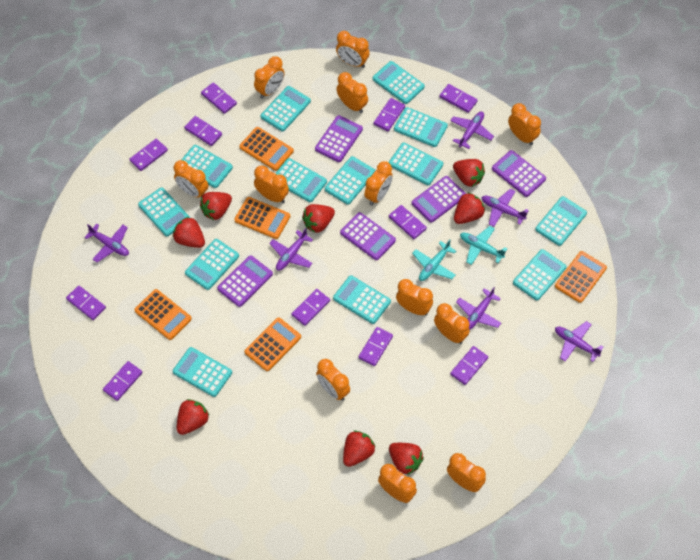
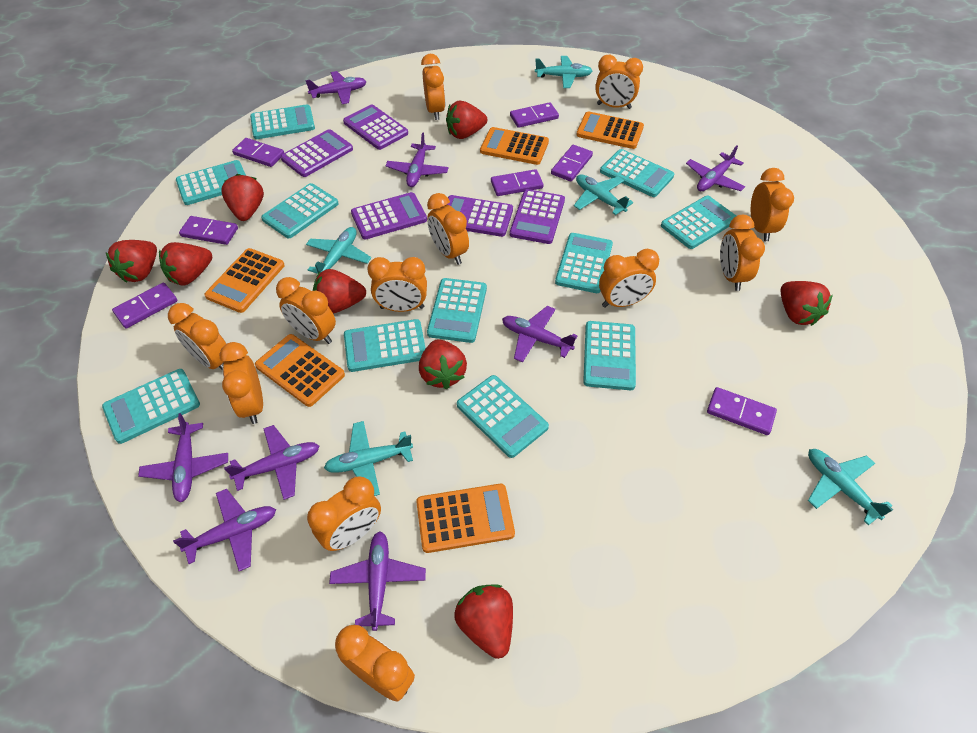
purple domino: 11 -> 7
purple plane: 6 -> 8
turquoise calculator: 13 -> 11
turquoise plane: 2 -> 5

